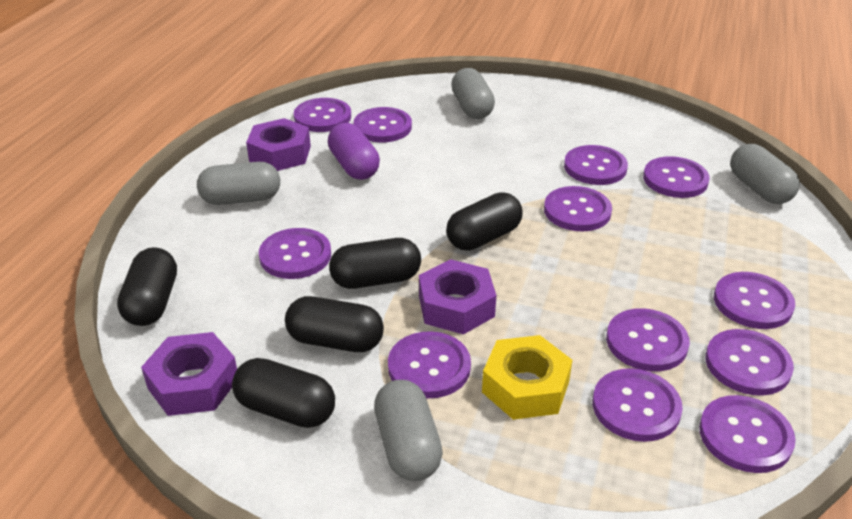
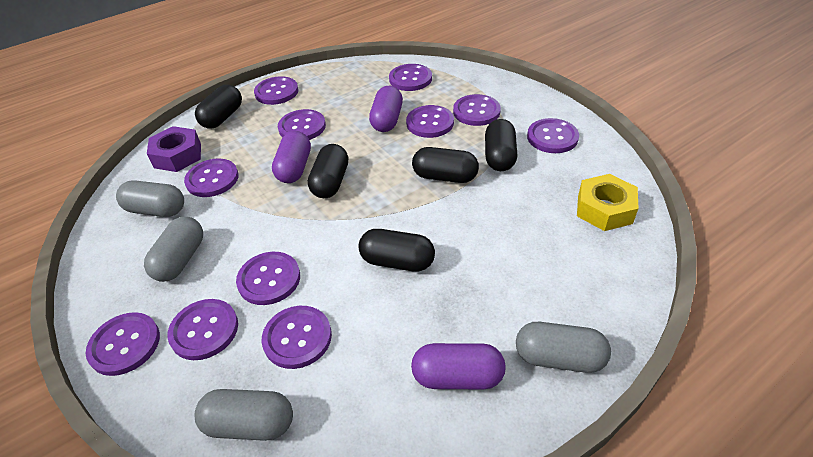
purple button: 12 -> 11
purple capsule: 1 -> 3
purple nut: 3 -> 1

